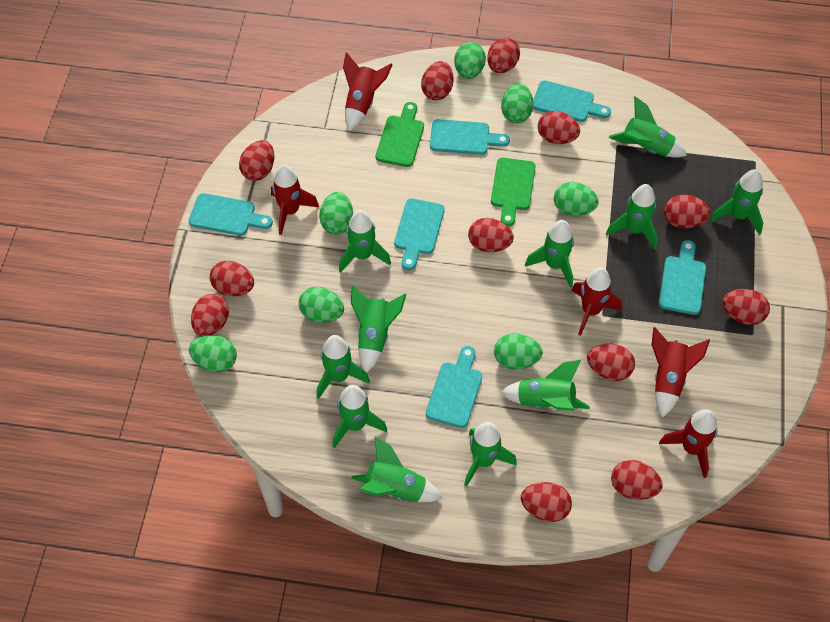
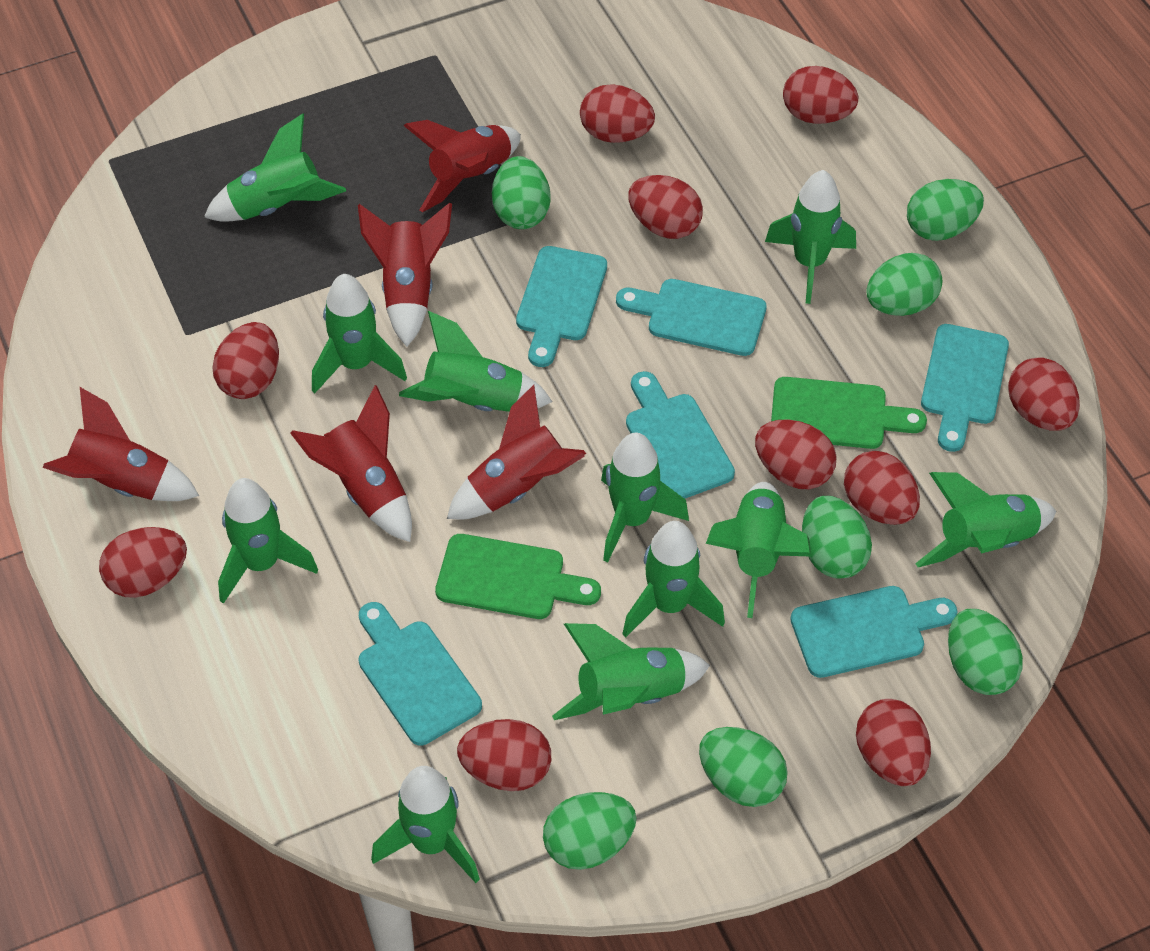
red egg: 12 -> 10

